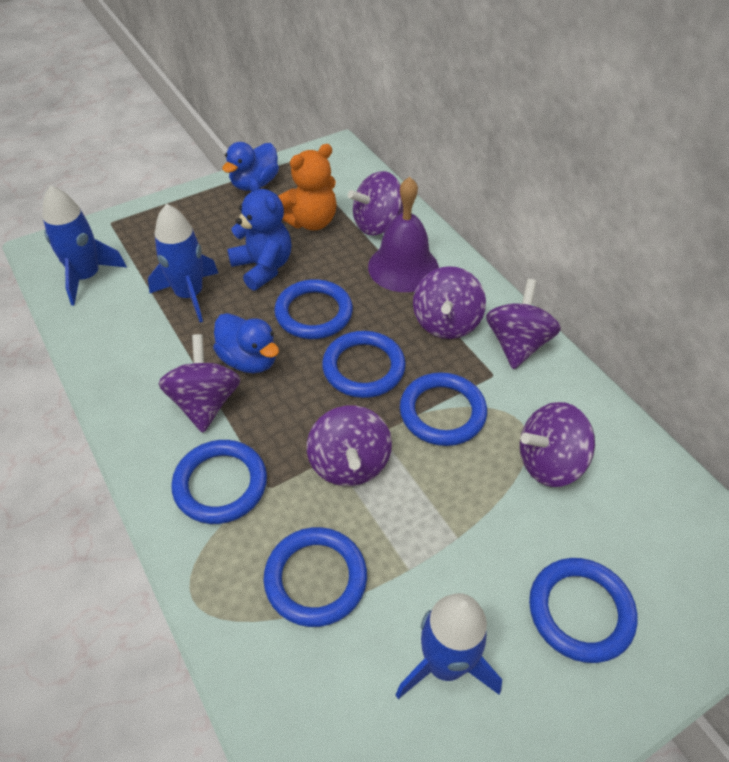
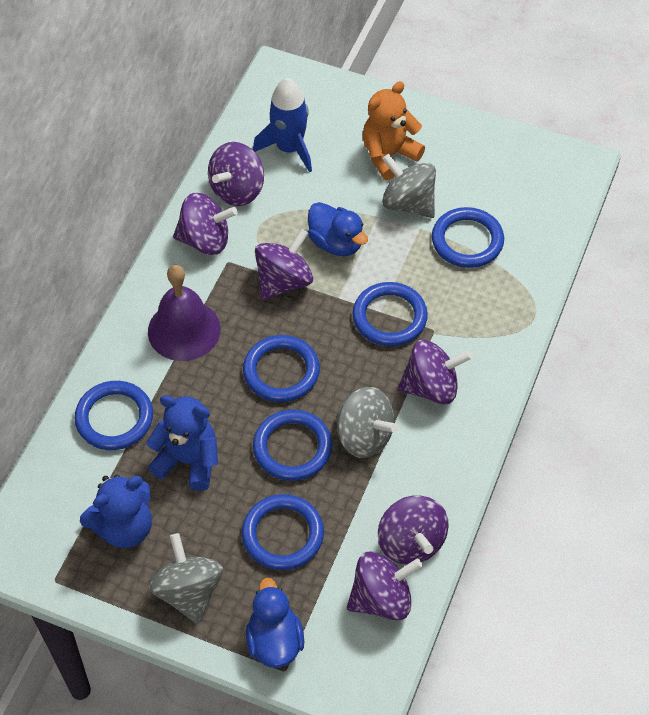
blue rocket: 3 -> 1
blue teddy bear: 1 -> 2
grey spinning top: 0 -> 3

